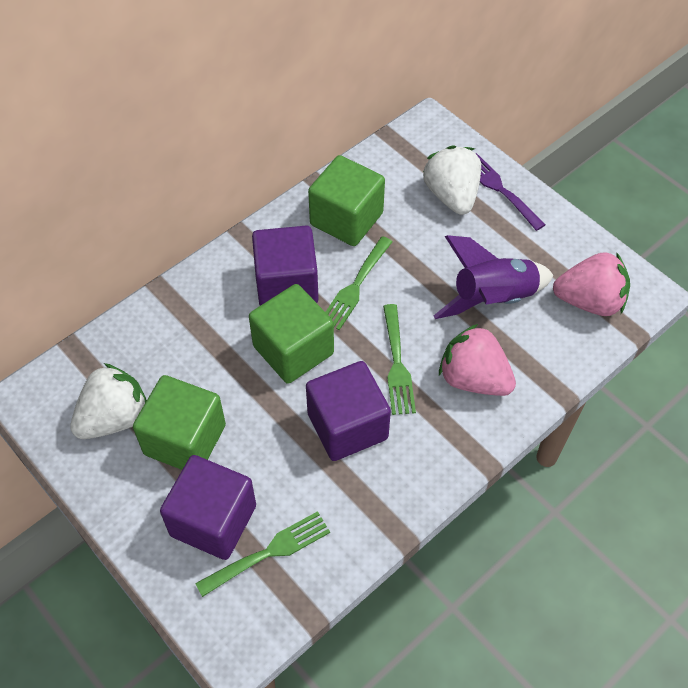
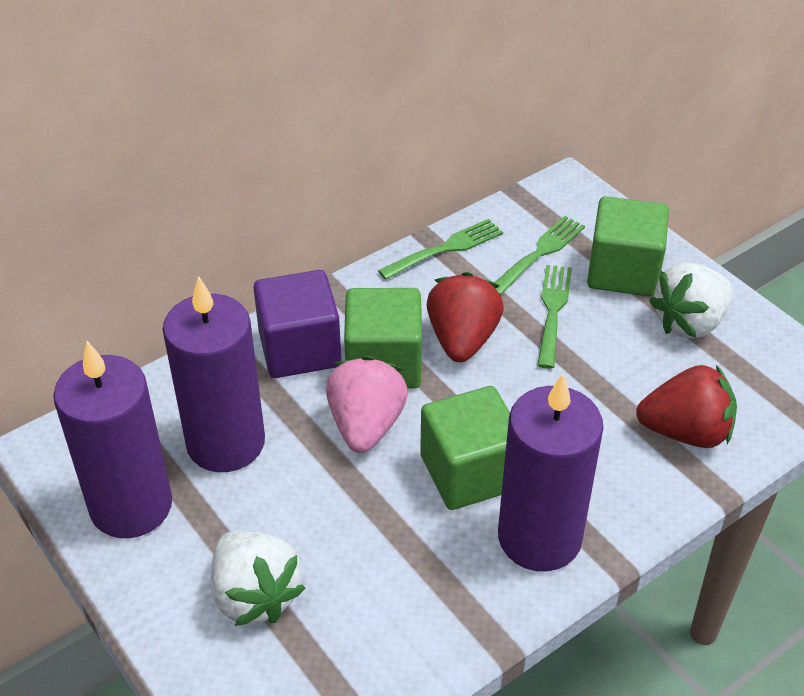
pink strawberry: 2 -> 1
purple candle: 0 -> 3
purple cube: 3 -> 1
purple fork: 1 -> 0
purple rocket: 1 -> 0
red strawberry: 0 -> 2

